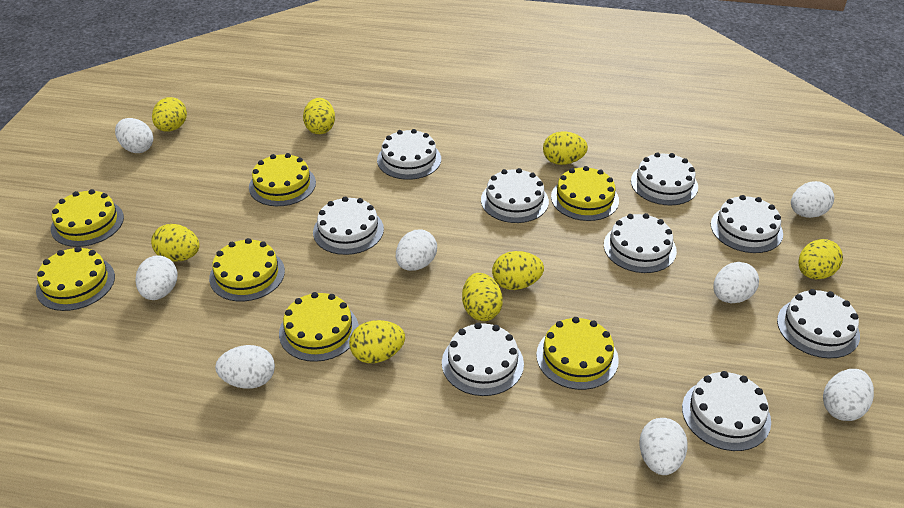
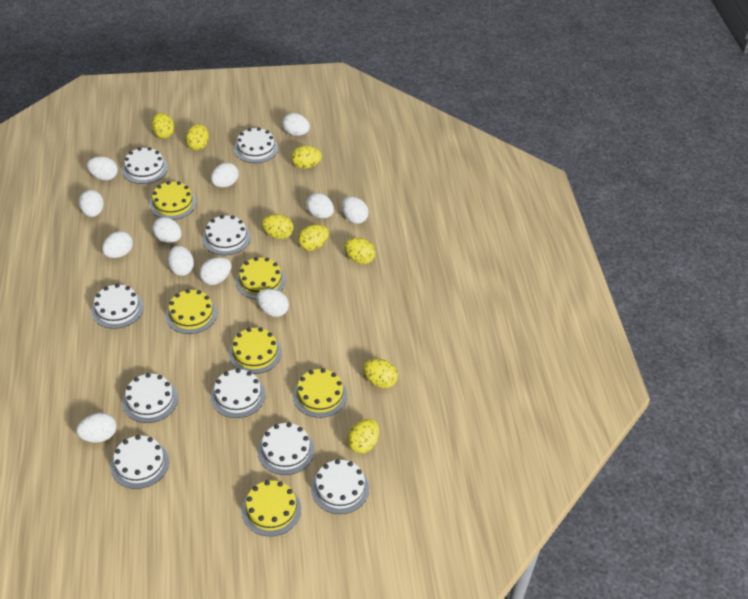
white egg: 8 -> 12
yellow cake: 7 -> 6

